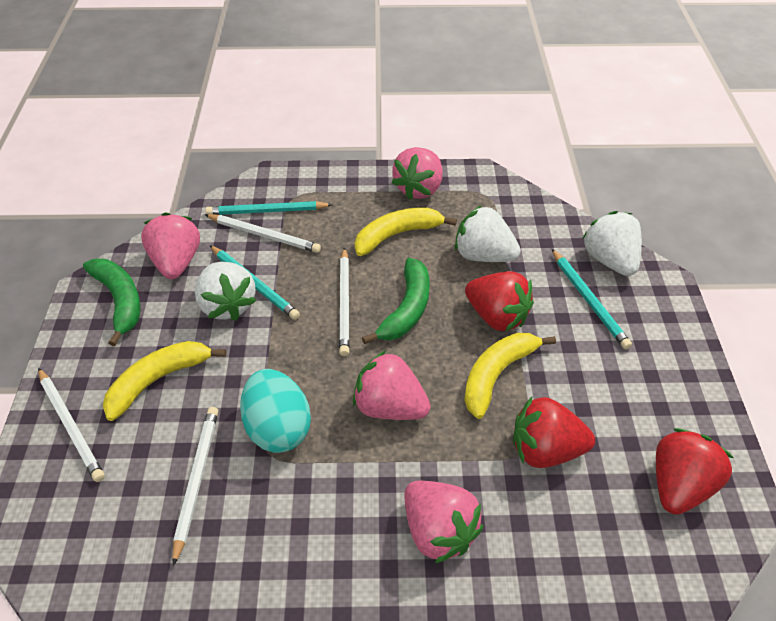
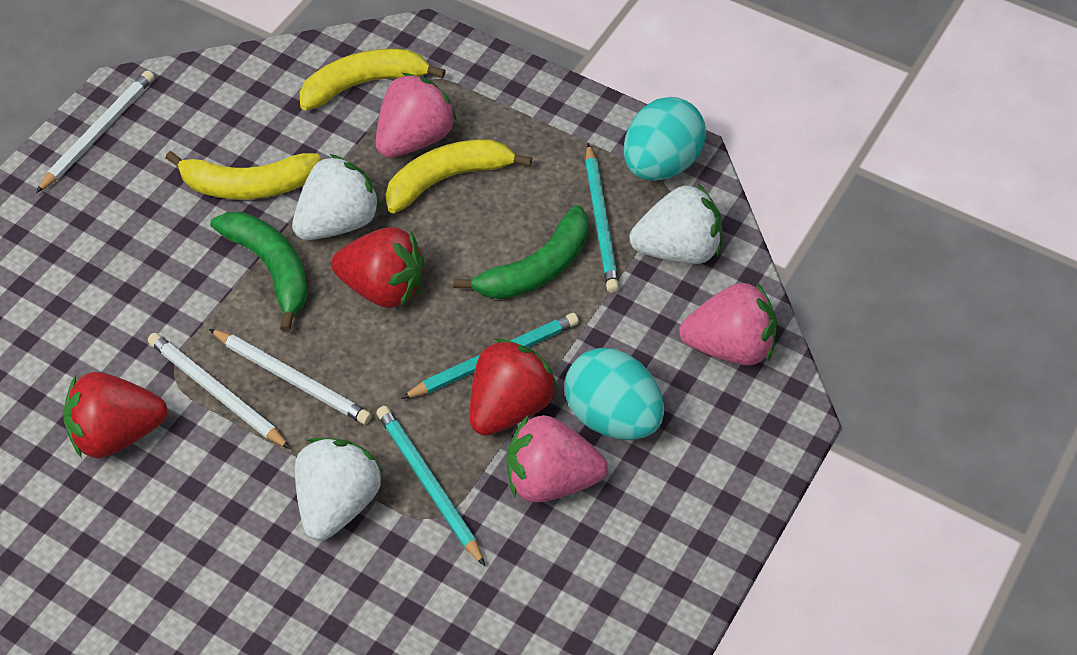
pink strawberry: 4 -> 3
turquoise egg: 1 -> 2
white pencil: 4 -> 3

